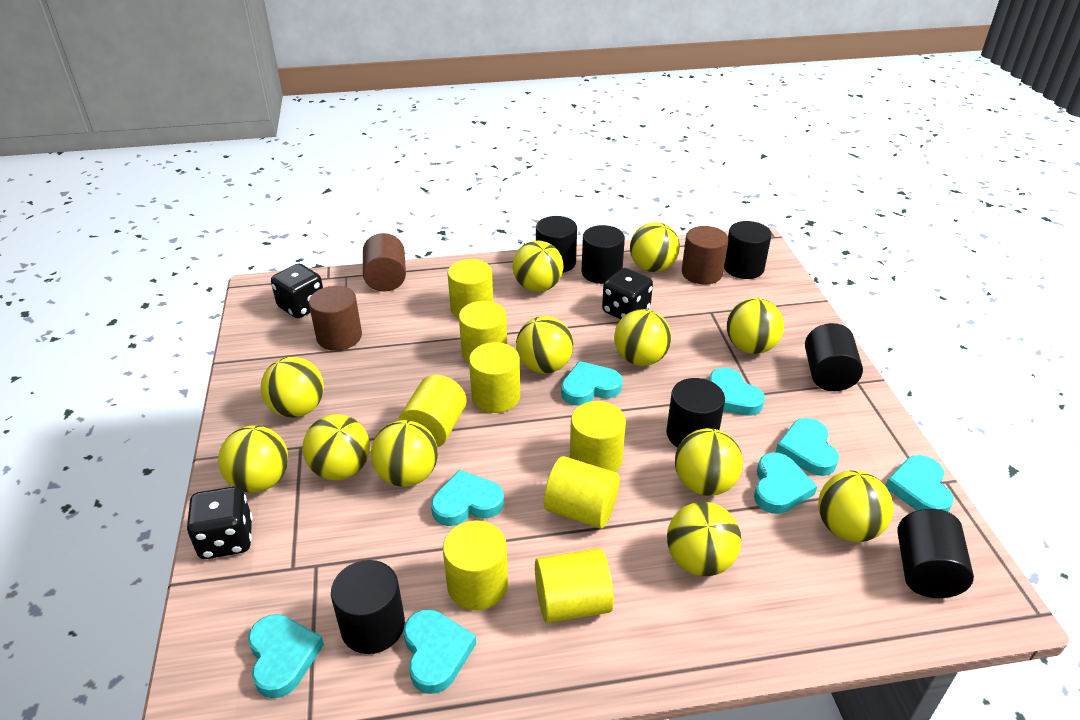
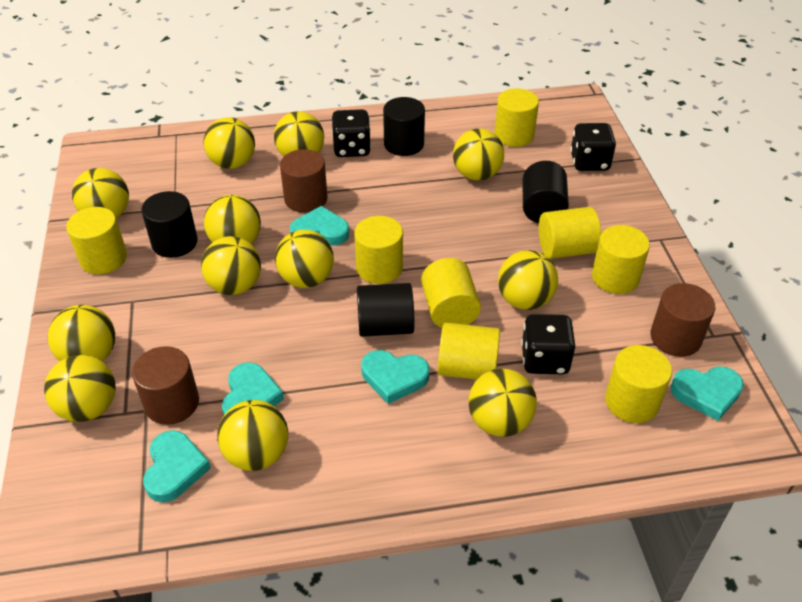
black cylinder: 7 -> 4
turquoise heart: 8 -> 5

